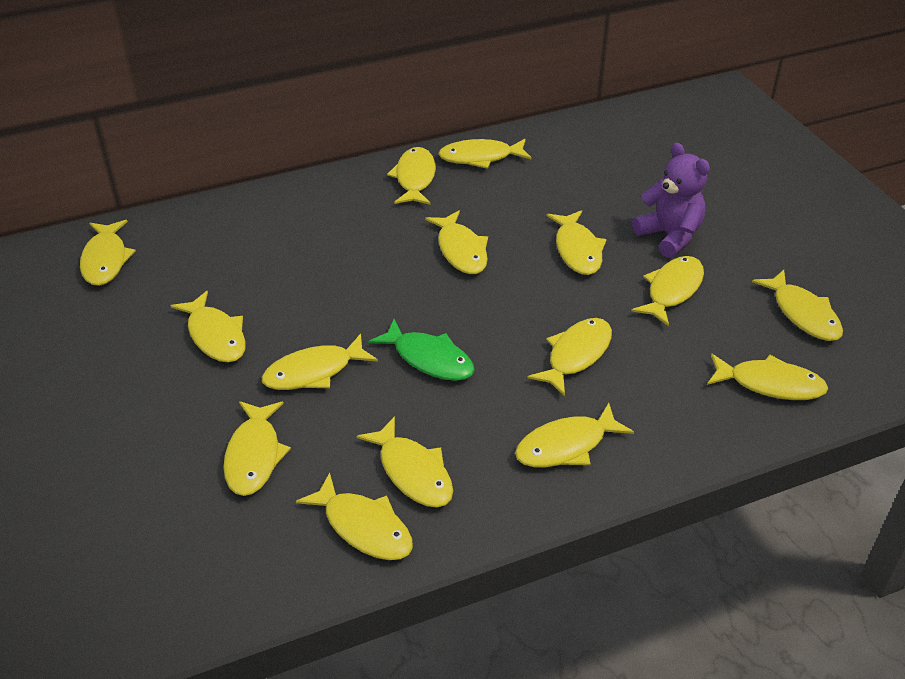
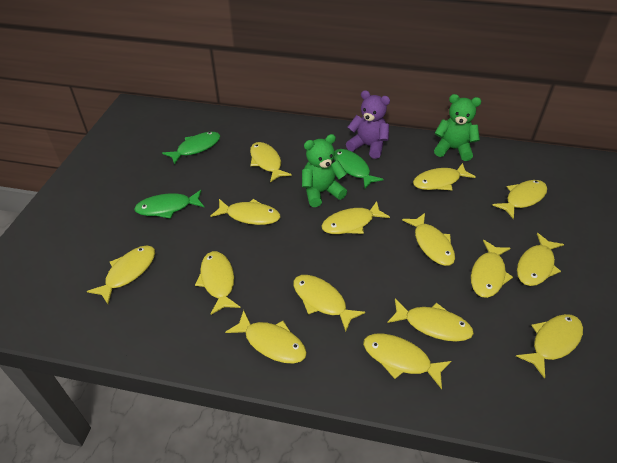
green fish: 1 -> 3
green teddy bear: 0 -> 2

